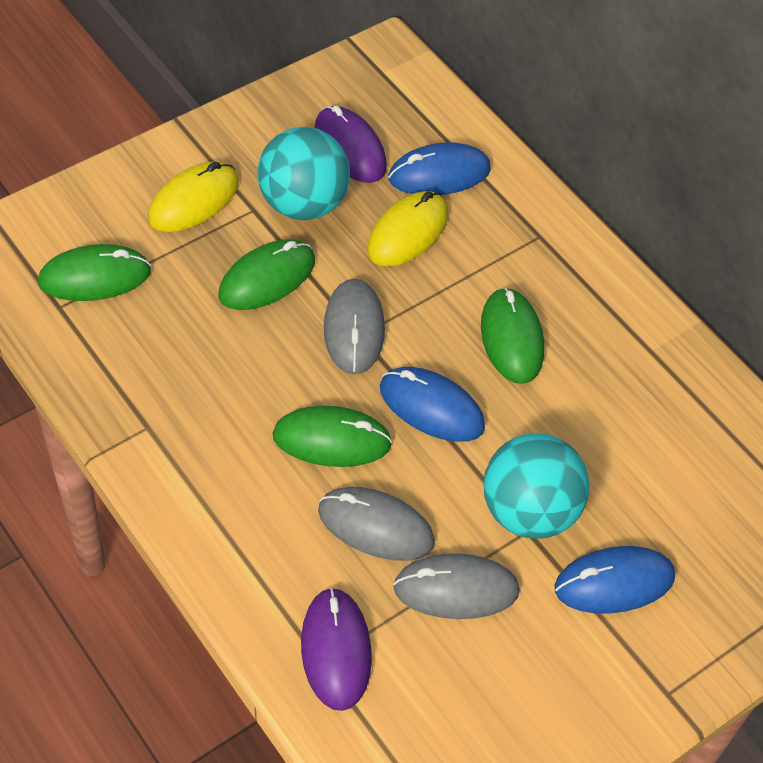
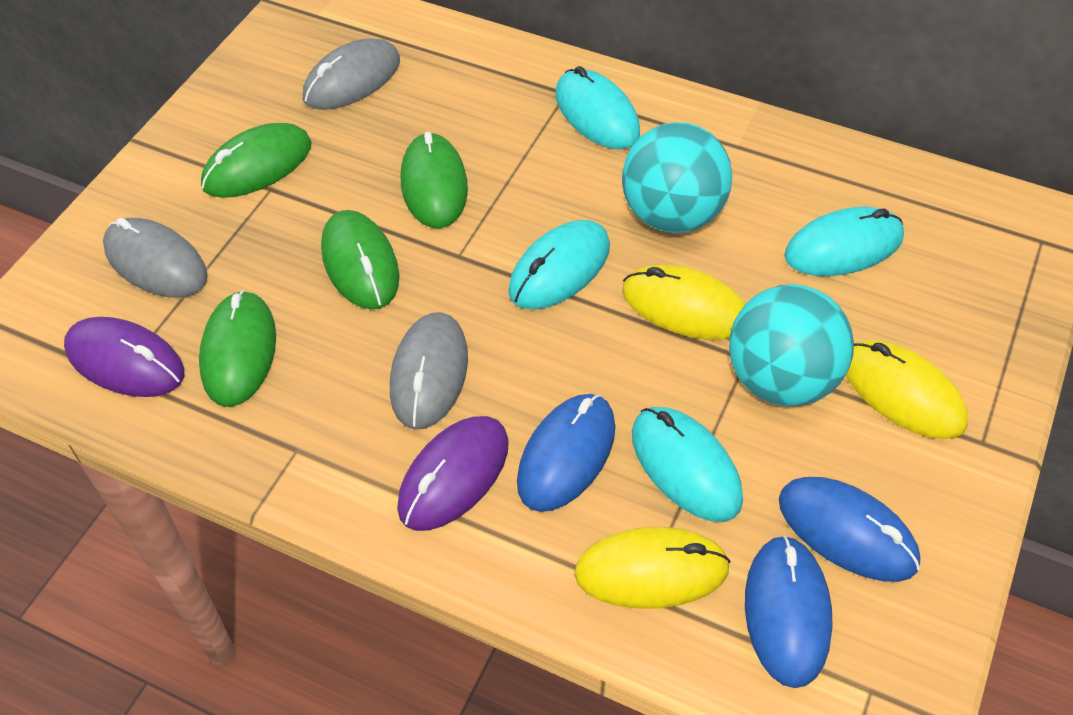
turquoise mouse: 0 -> 4
yellow mouse: 2 -> 3

